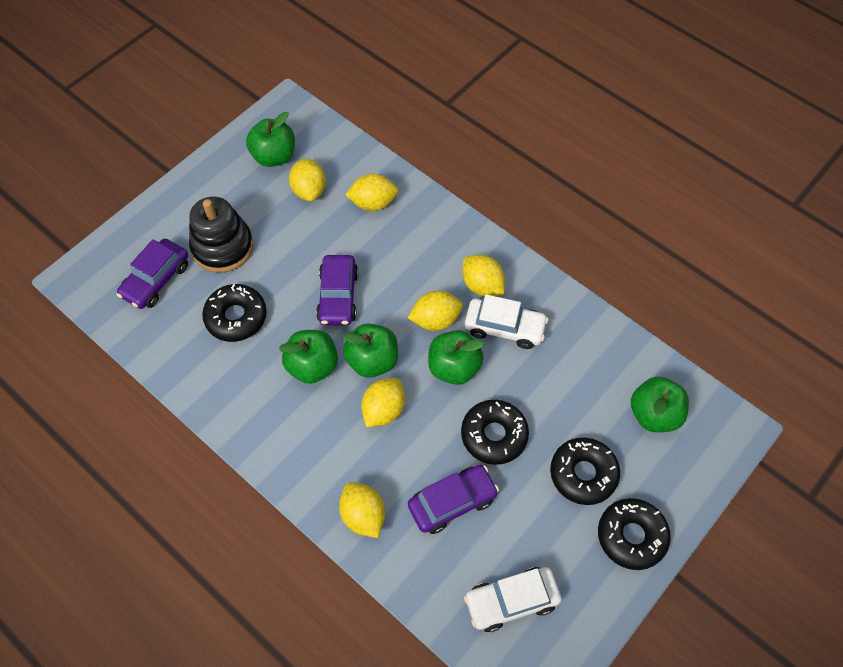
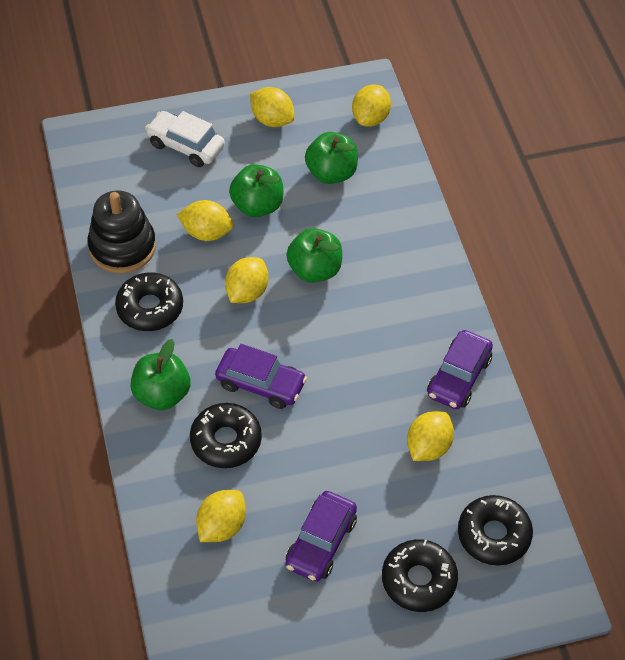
green apple: 5 -> 4
white car: 2 -> 1

